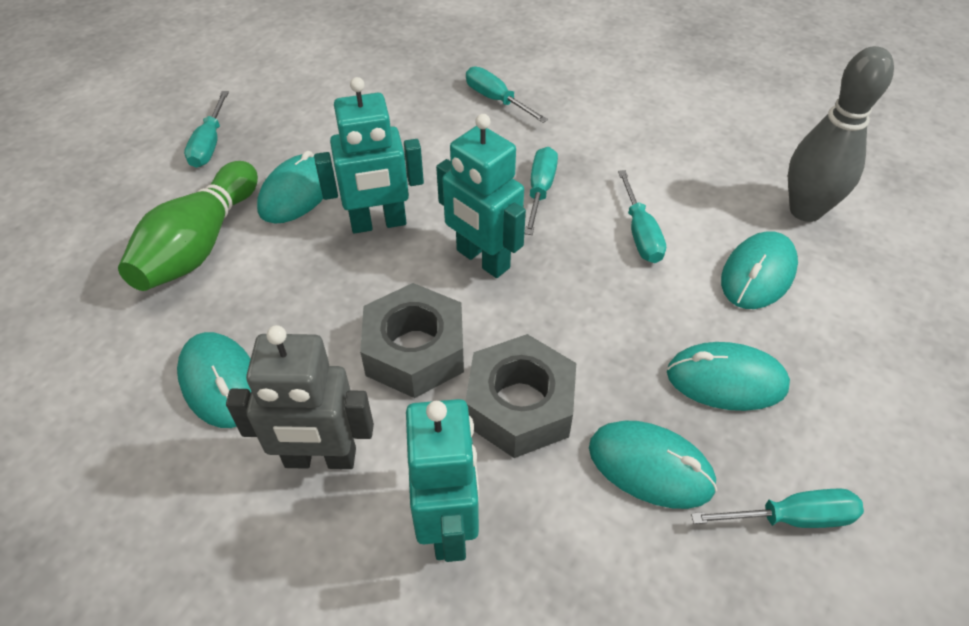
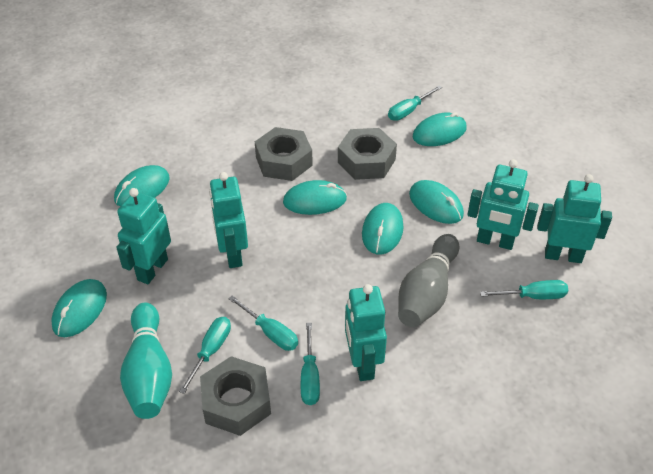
green bowling pin: 1 -> 0
grey nut: 2 -> 3
grey robot: 1 -> 0
turquoise bowling pin: 0 -> 1
turquoise mouse: 5 -> 6
turquoise robot: 3 -> 5

